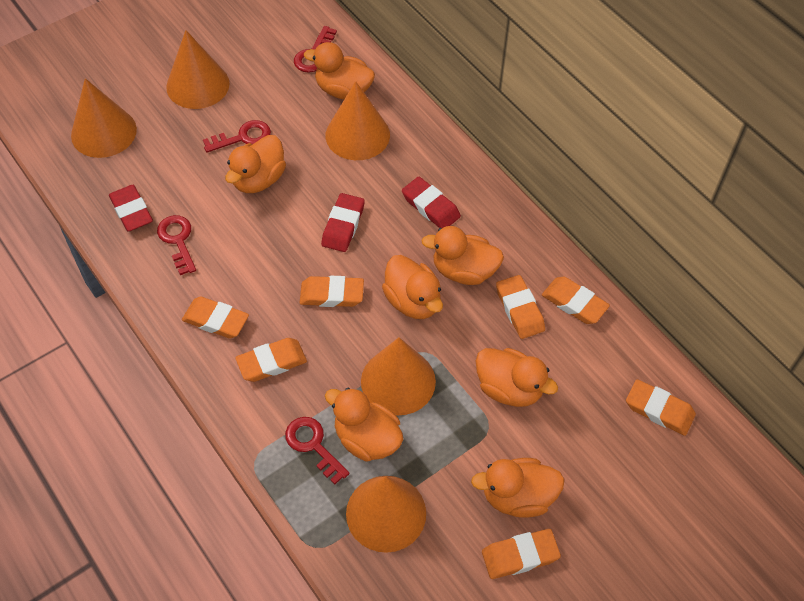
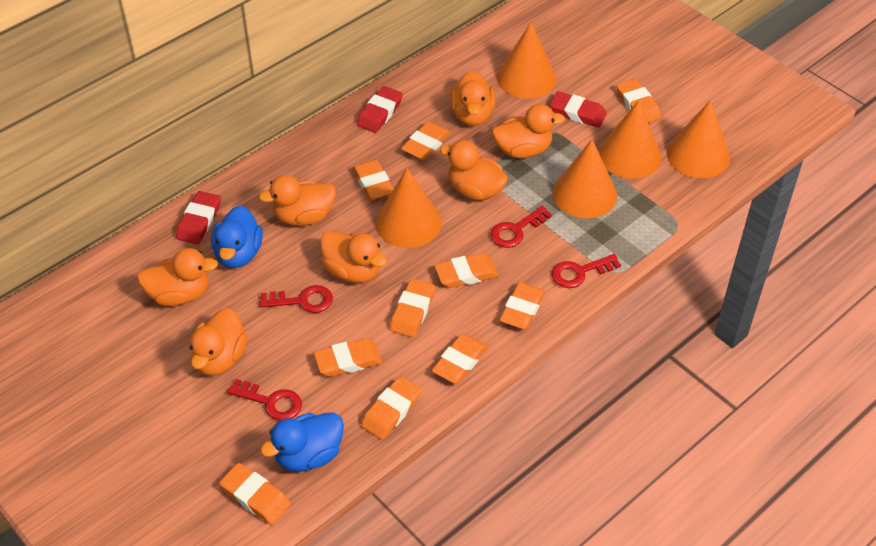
blue duck: 0 -> 2
orange eraser: 7 -> 10

